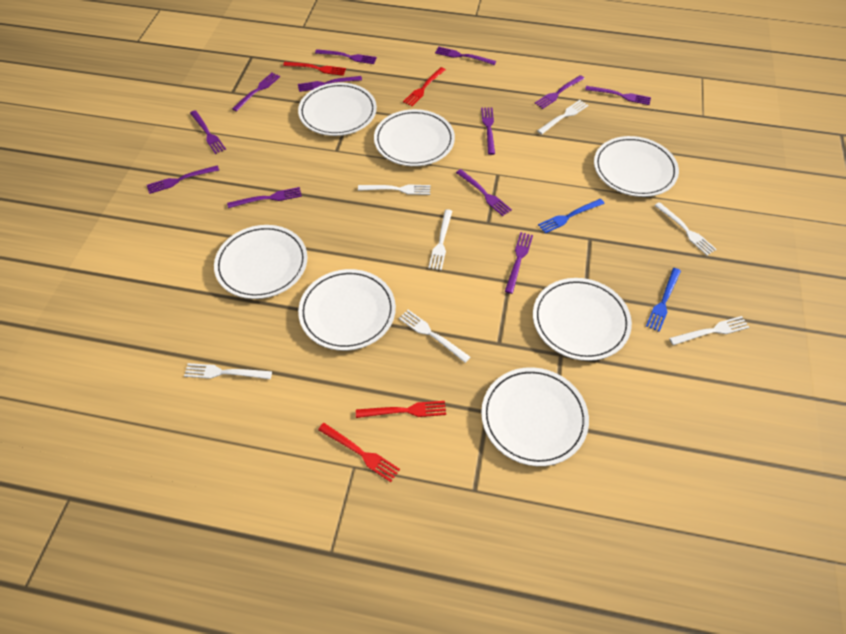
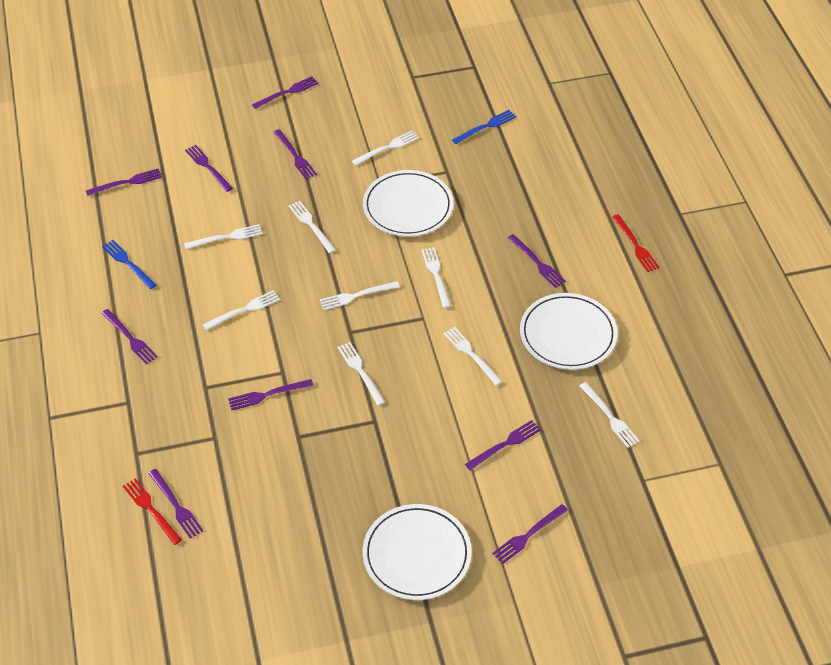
purple fork: 12 -> 10
red fork: 4 -> 2
white fork: 7 -> 9
white plate: 7 -> 3

